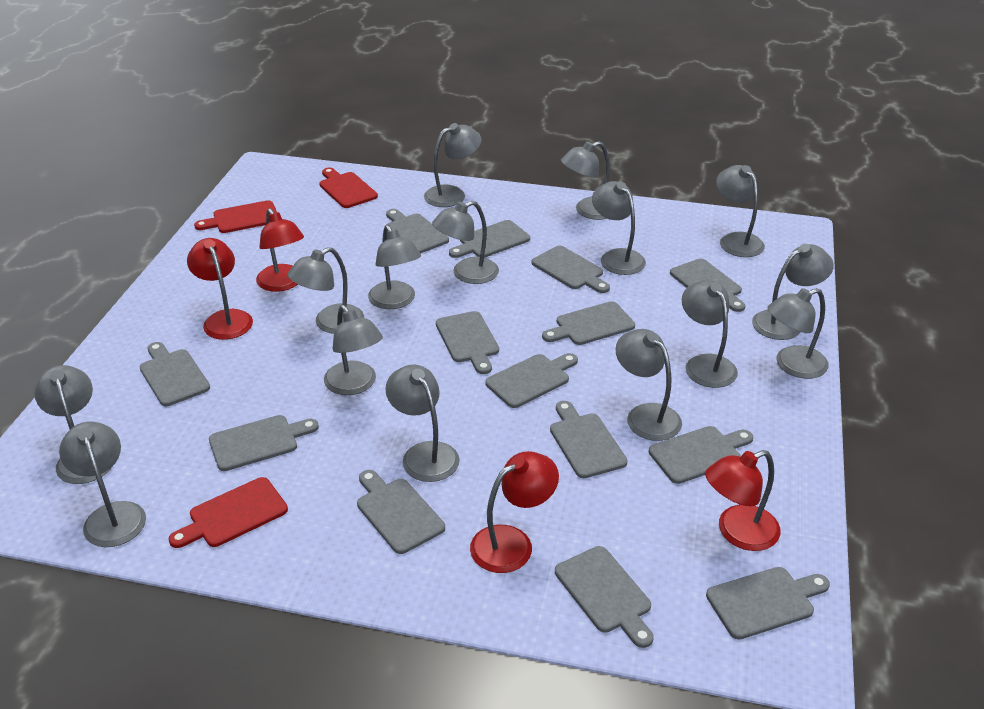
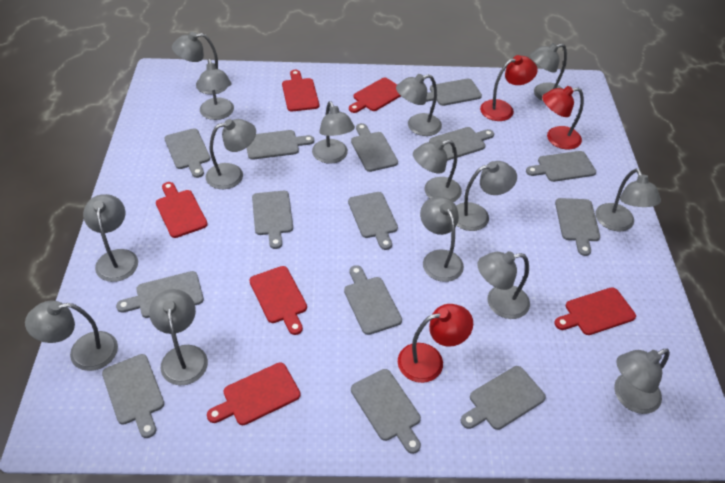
red cutting board: 3 -> 6
red lamp: 4 -> 3

